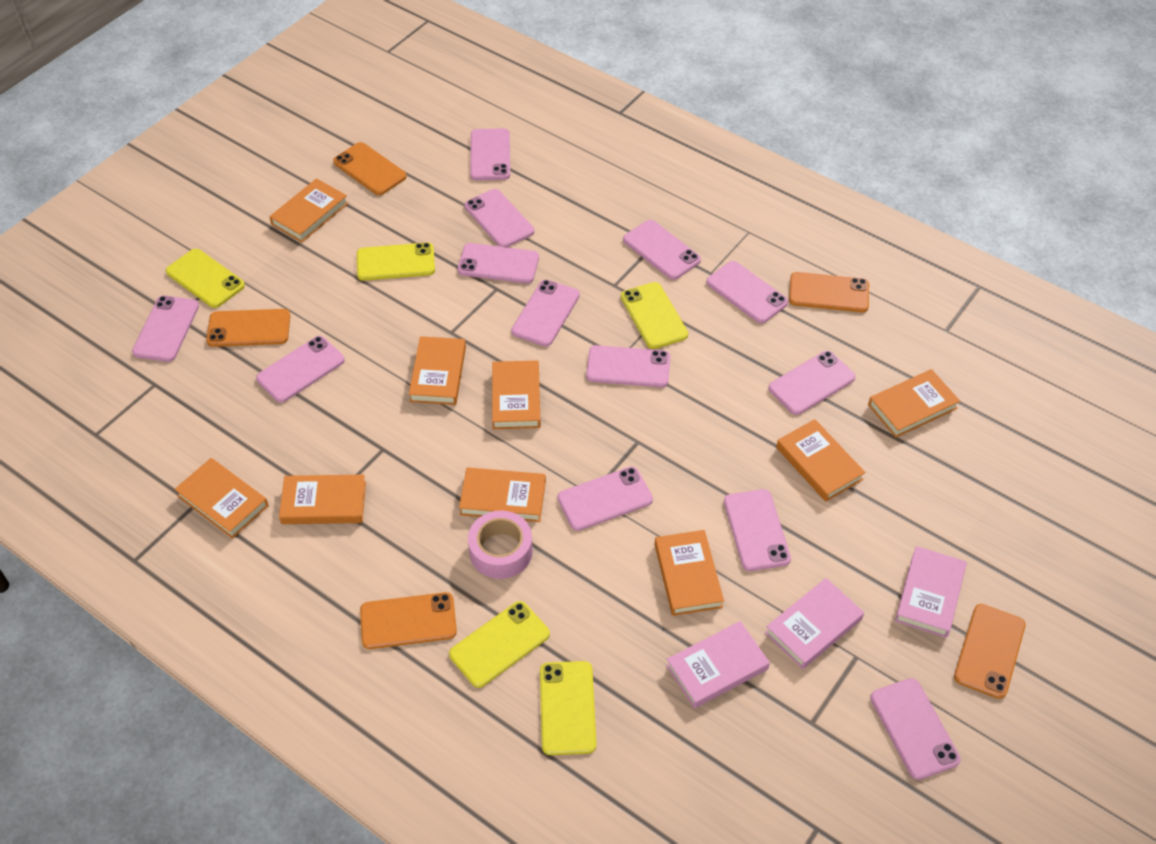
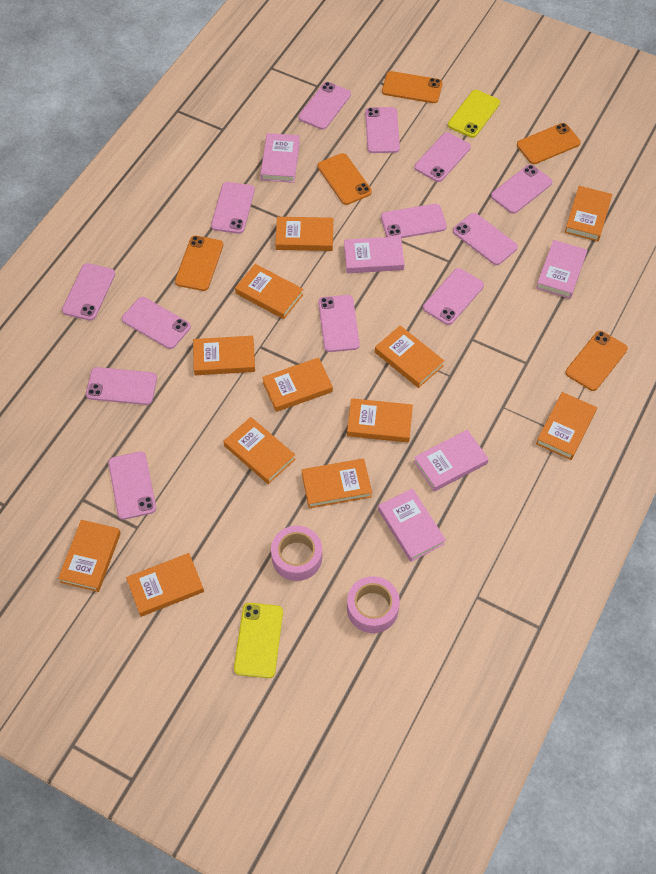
orange book: 9 -> 12
pink book: 3 -> 5
pink tape: 1 -> 2
yellow phone: 5 -> 2

